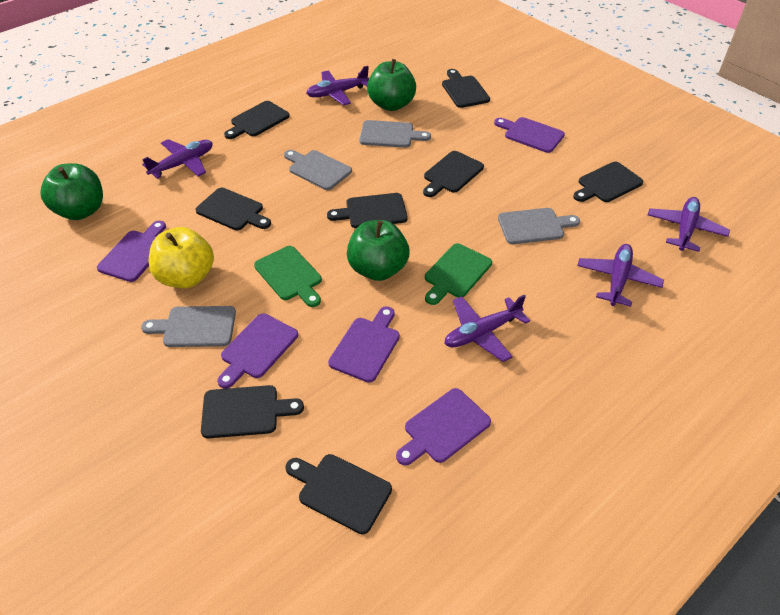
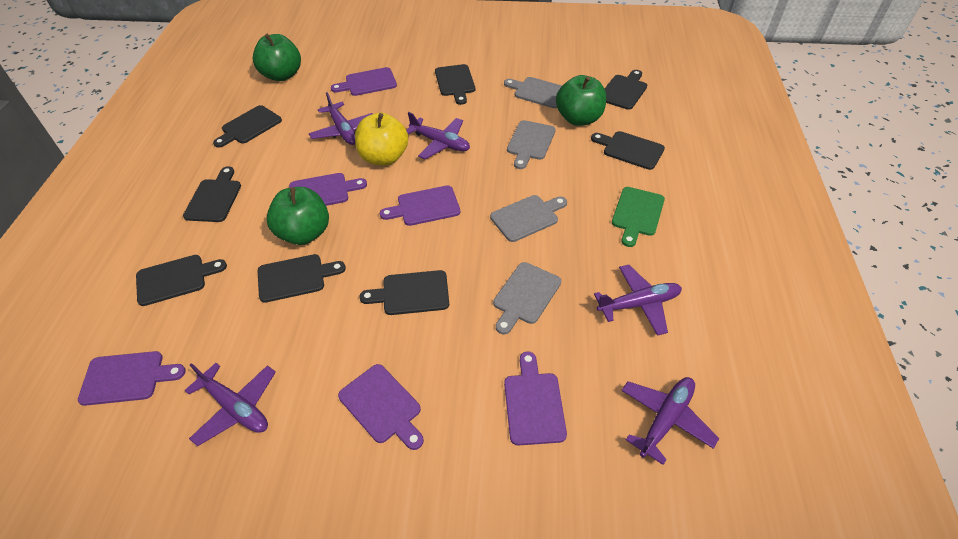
green cutting board: 2 -> 1
purple cutting board: 5 -> 6

